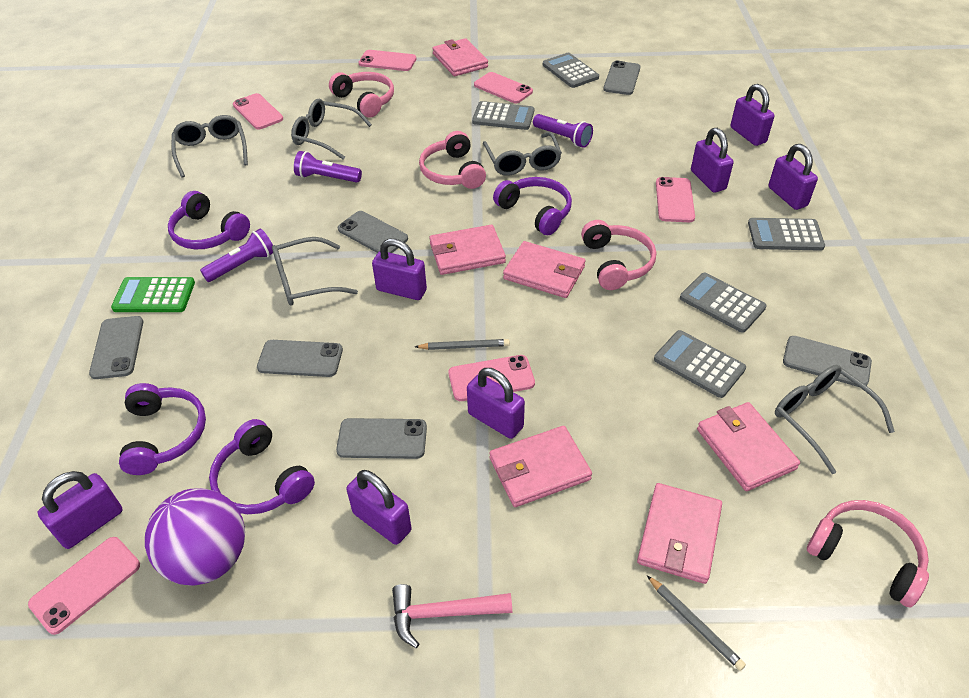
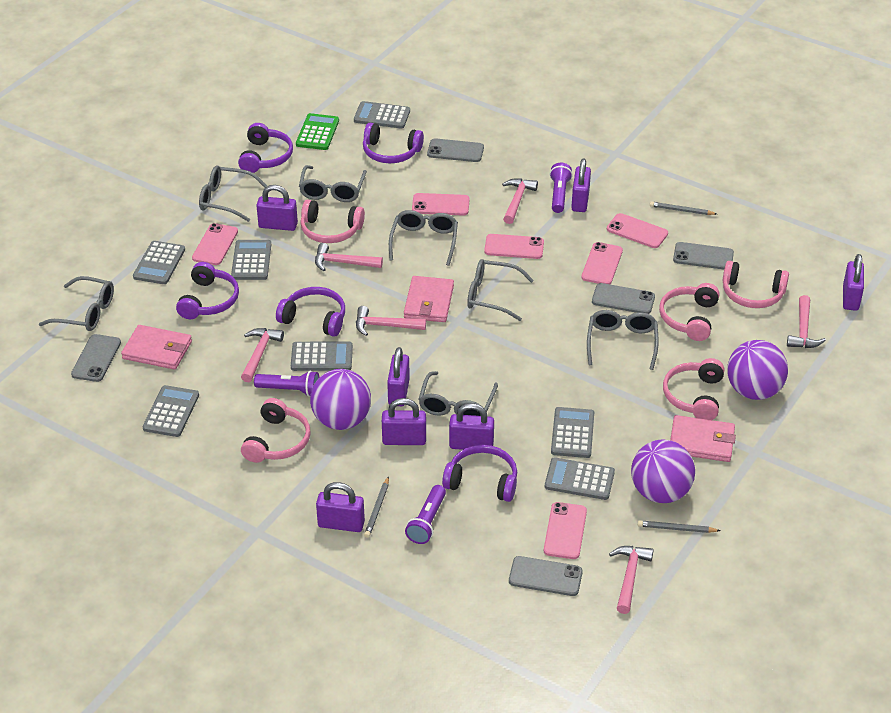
grey calculator: 5 -> 7
grey glasses: 5 -> 7
grey pencil: 2 -> 3
grey phone: 6 -> 5
pink hammer: 1 -> 6
pink headphones: 4 -> 5
pink wallet: 6 -> 3
purple ball: 1 -> 3
purple headphones: 4 -> 5

